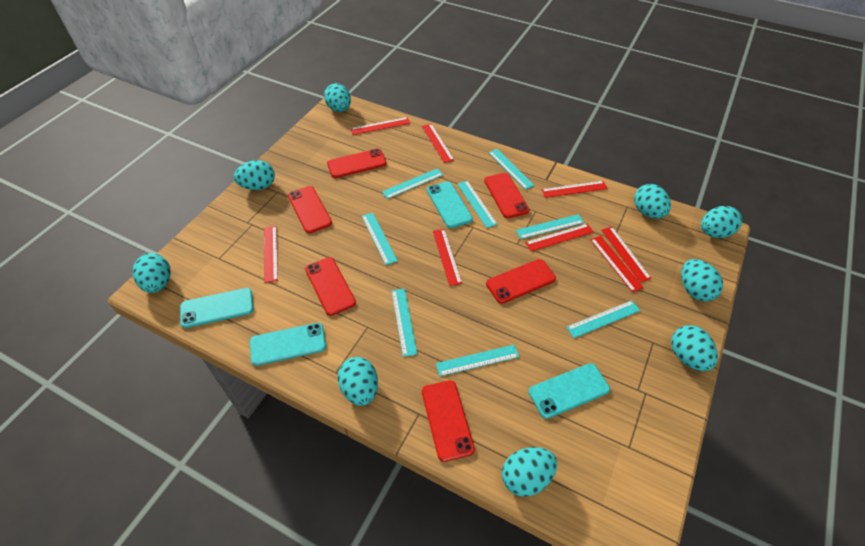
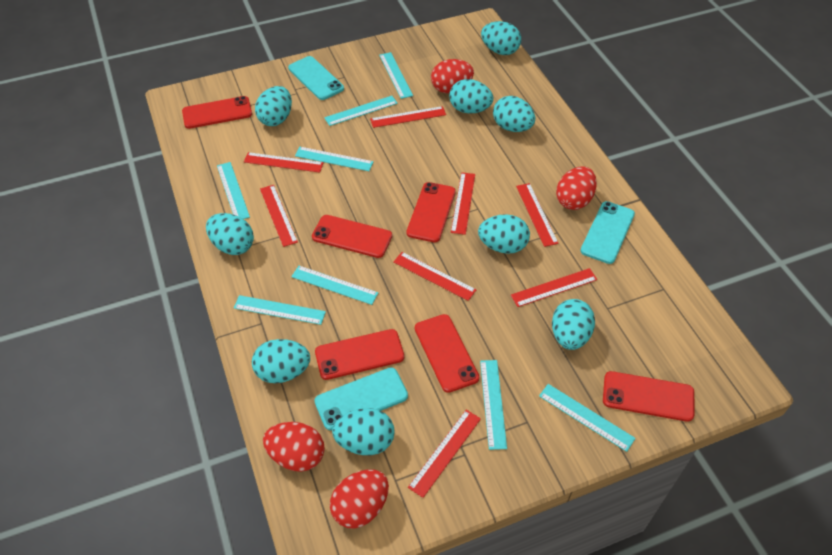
red egg: 0 -> 4
turquoise phone: 4 -> 3

